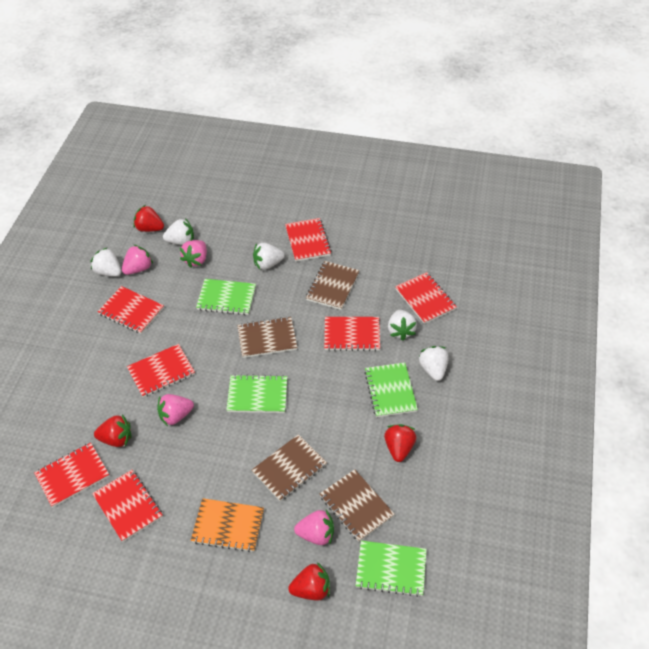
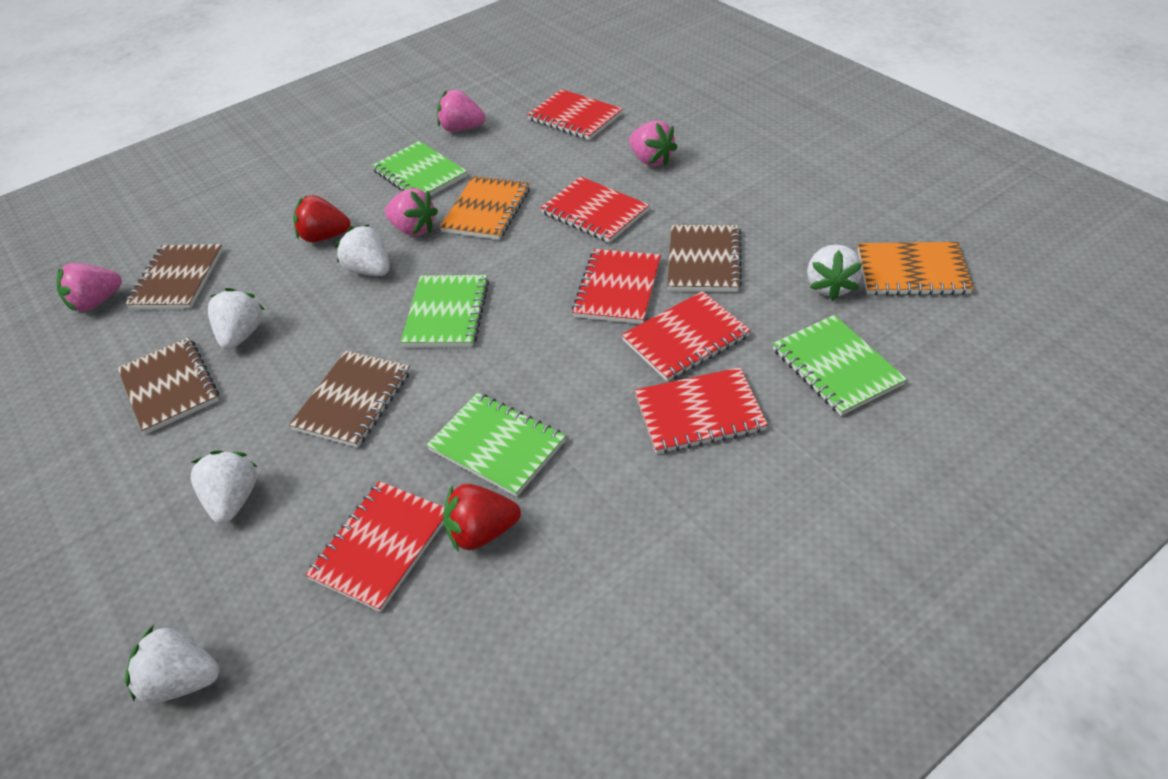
orange notebook: 1 -> 2
red notebook: 7 -> 6
red strawberry: 4 -> 2

